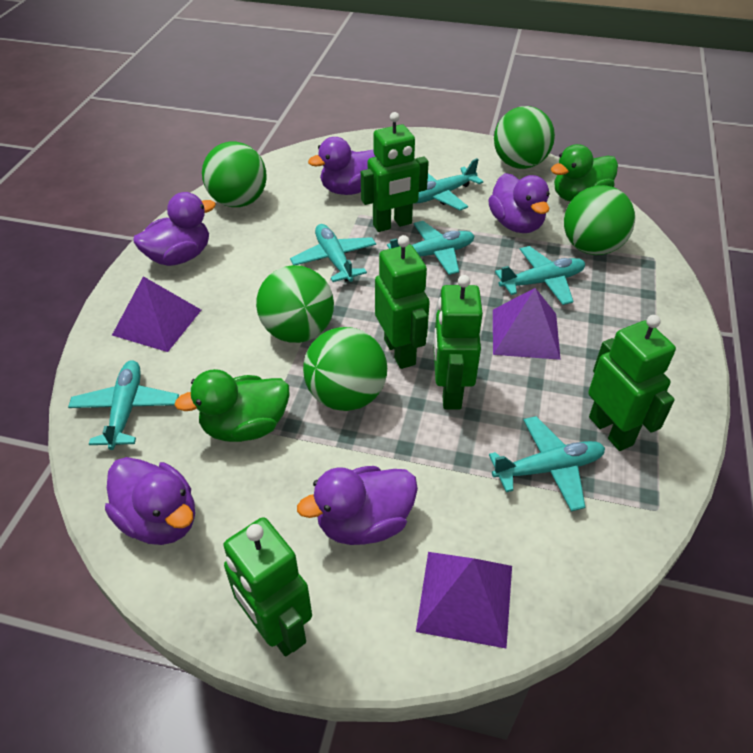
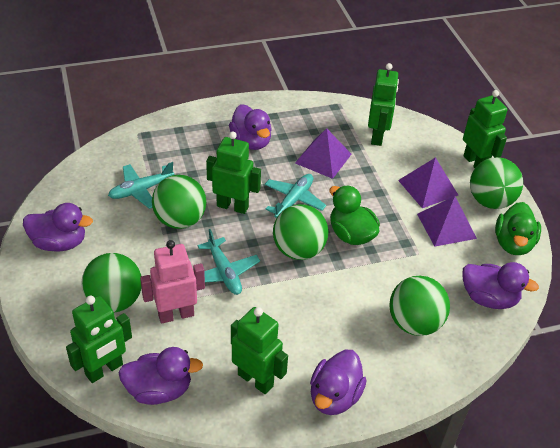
pink robot: 0 -> 1
turquoise plane: 6 -> 3

